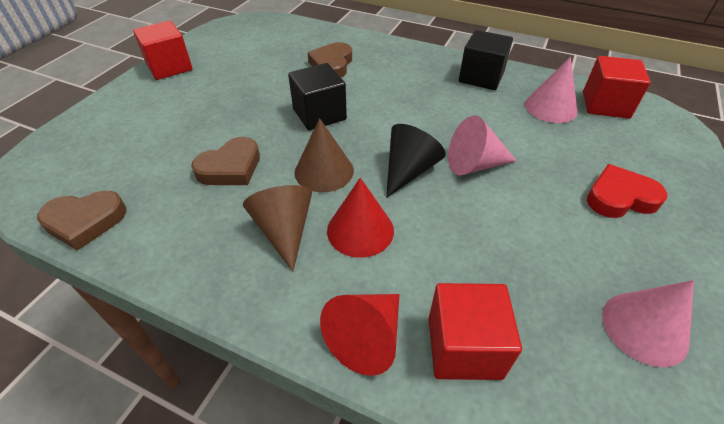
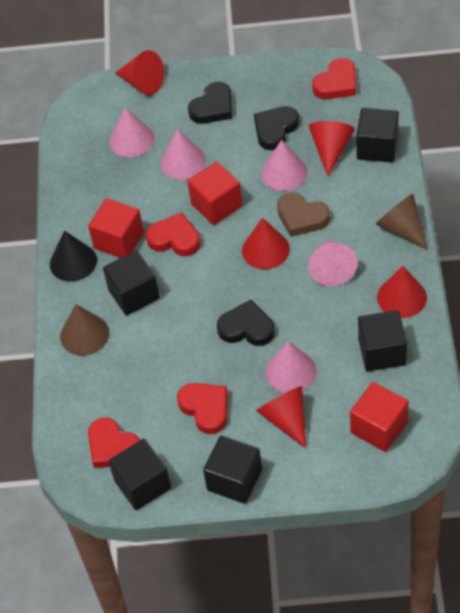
black cube: 2 -> 5
black heart: 0 -> 3
brown heart: 3 -> 1
pink cone: 3 -> 5
red cone: 2 -> 5
red heart: 1 -> 4

